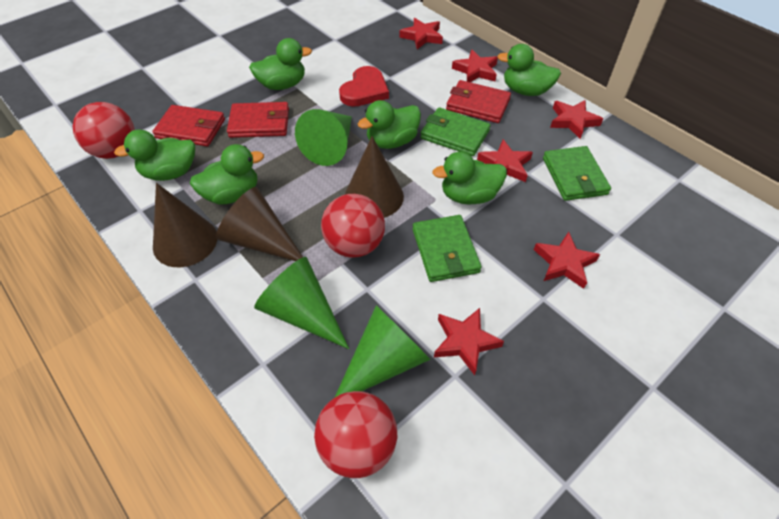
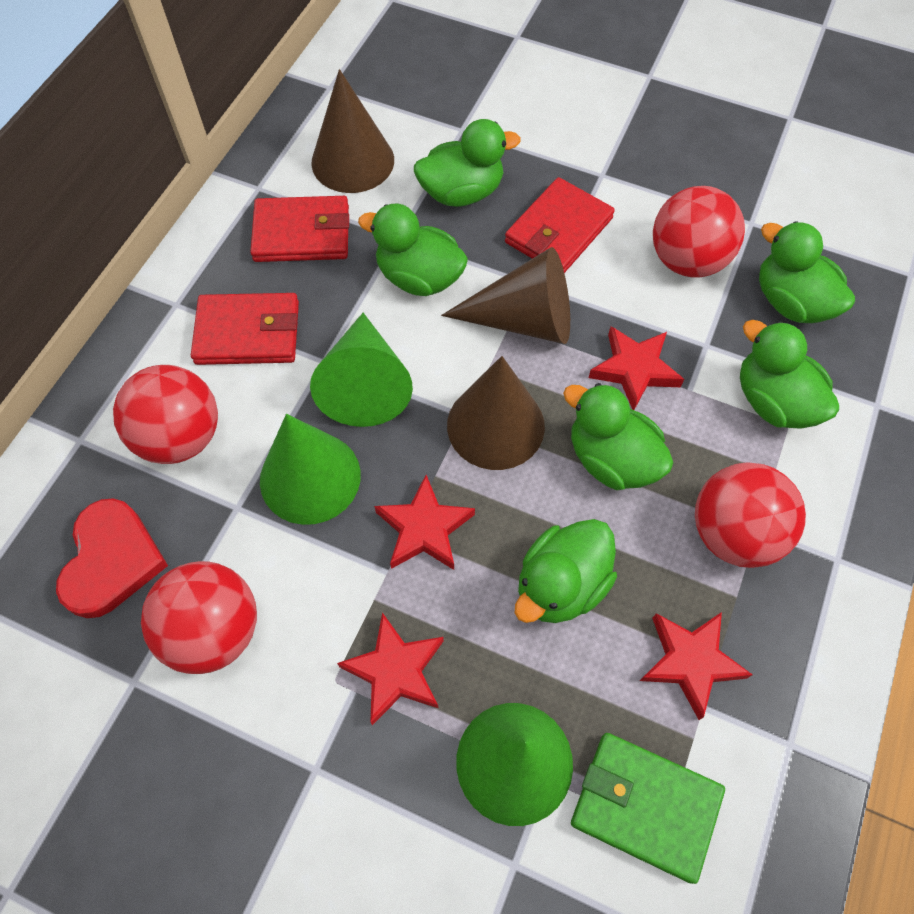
green wallet: 3 -> 1
red ball: 3 -> 4
red star: 6 -> 4

